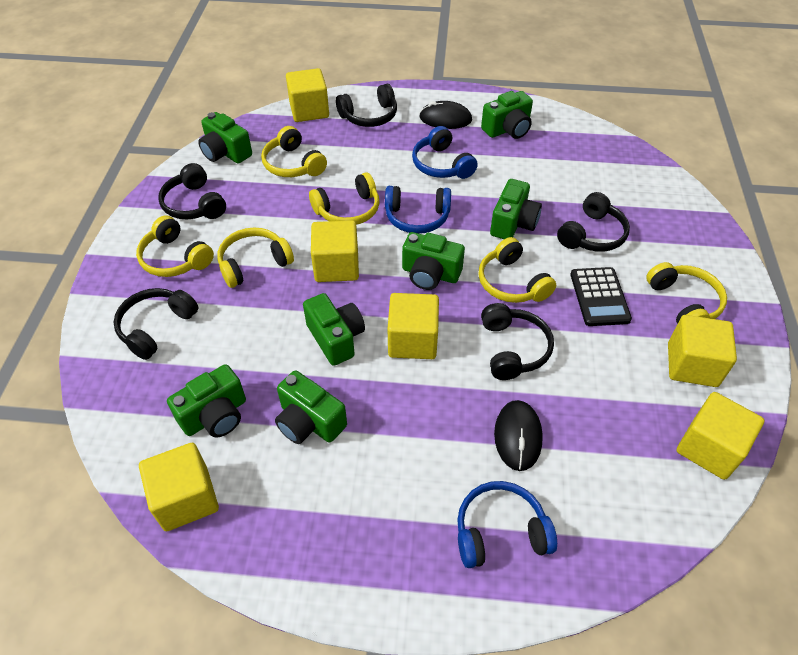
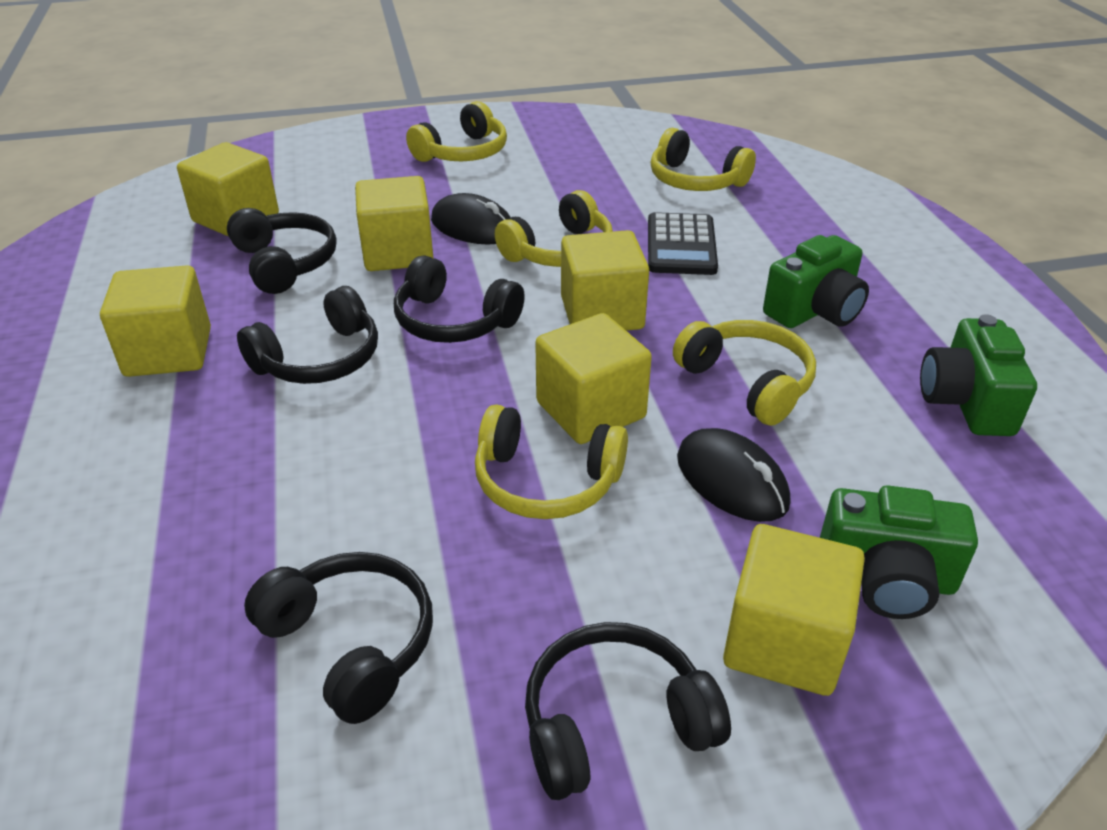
blue headphones: 3 -> 0
green camera: 7 -> 3
yellow headphones: 6 -> 5

